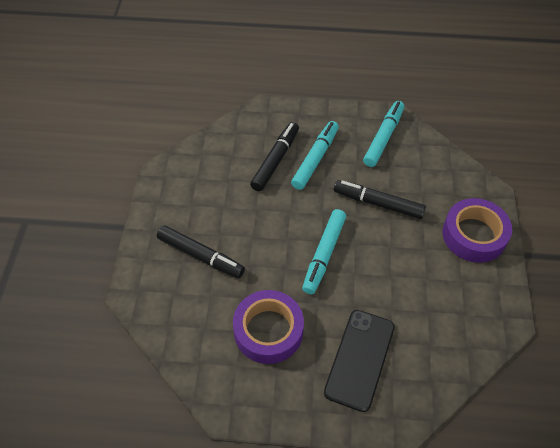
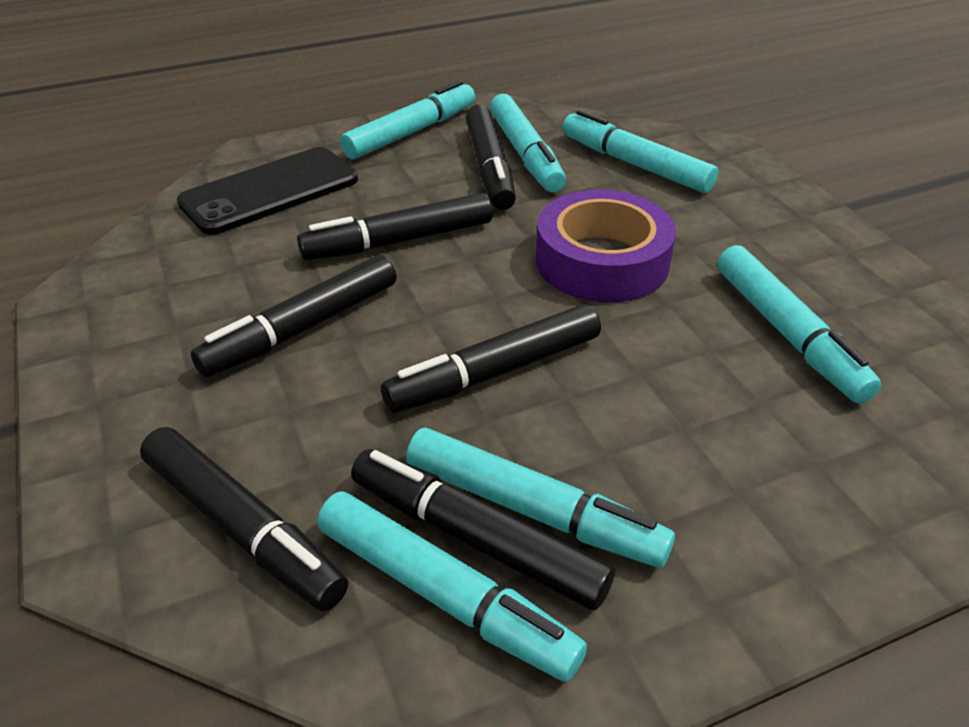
black marker: 3 -> 6
purple tape: 2 -> 1
turquoise marker: 3 -> 6

